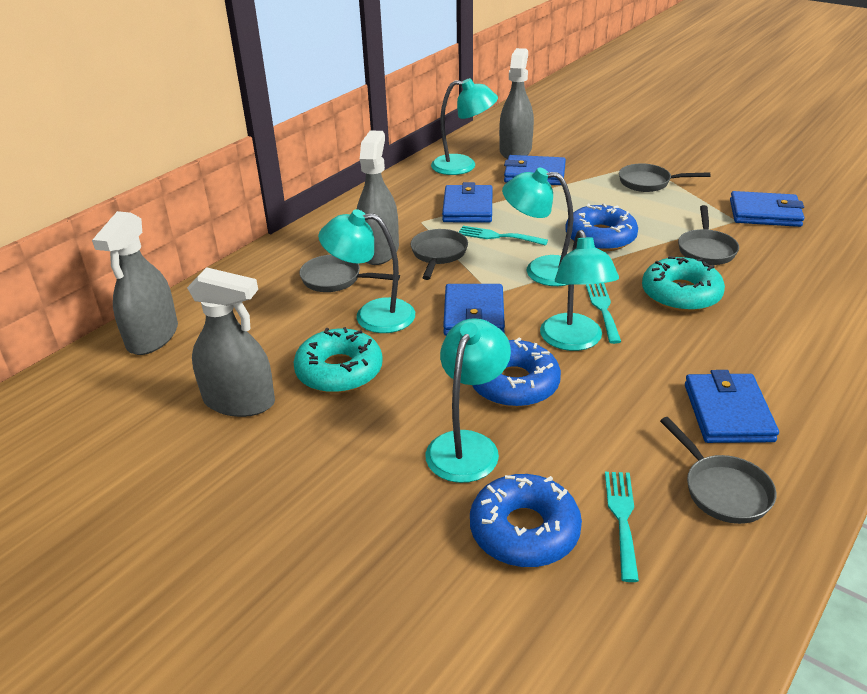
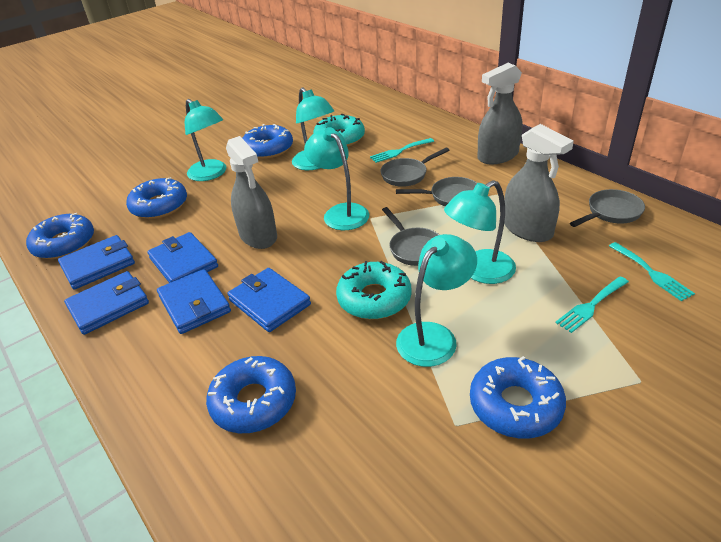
blue donut: 3 -> 5
grey pan: 5 -> 4
grey spray bottle: 4 -> 3

